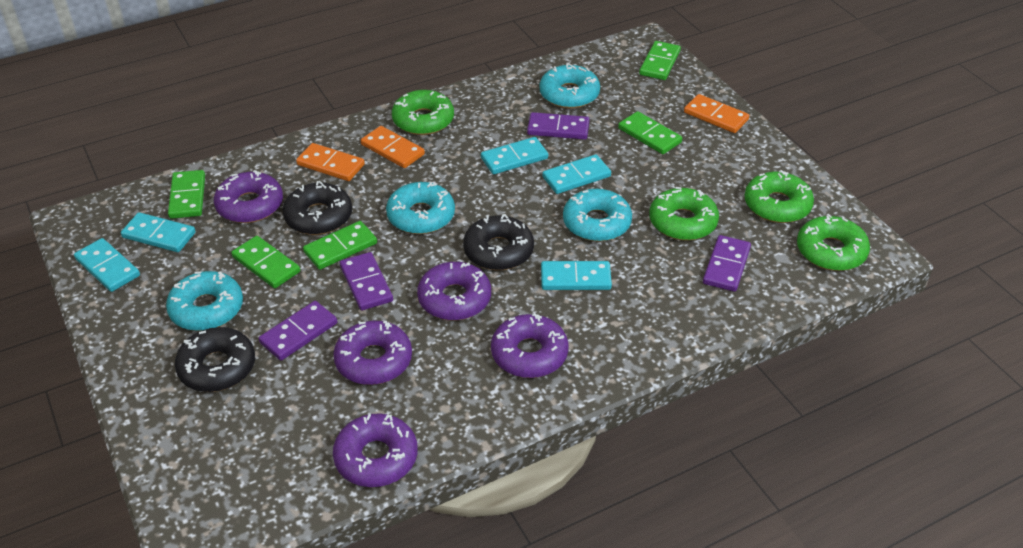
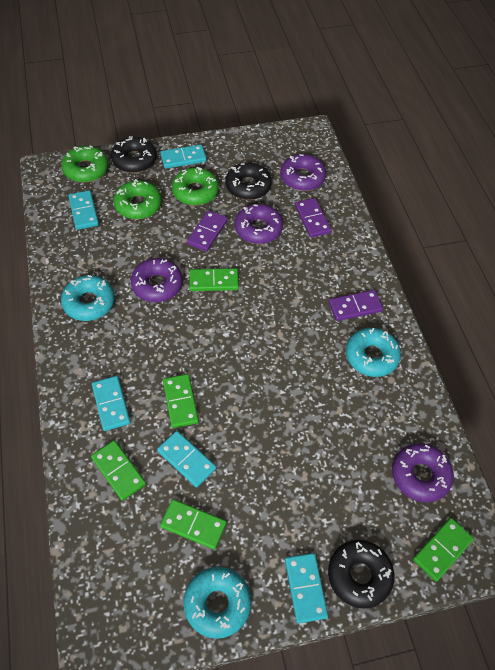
green donut: 4 -> 3
orange domino: 3 -> 0
purple domino: 4 -> 3
purple donut: 5 -> 4
turquoise donut: 4 -> 3

